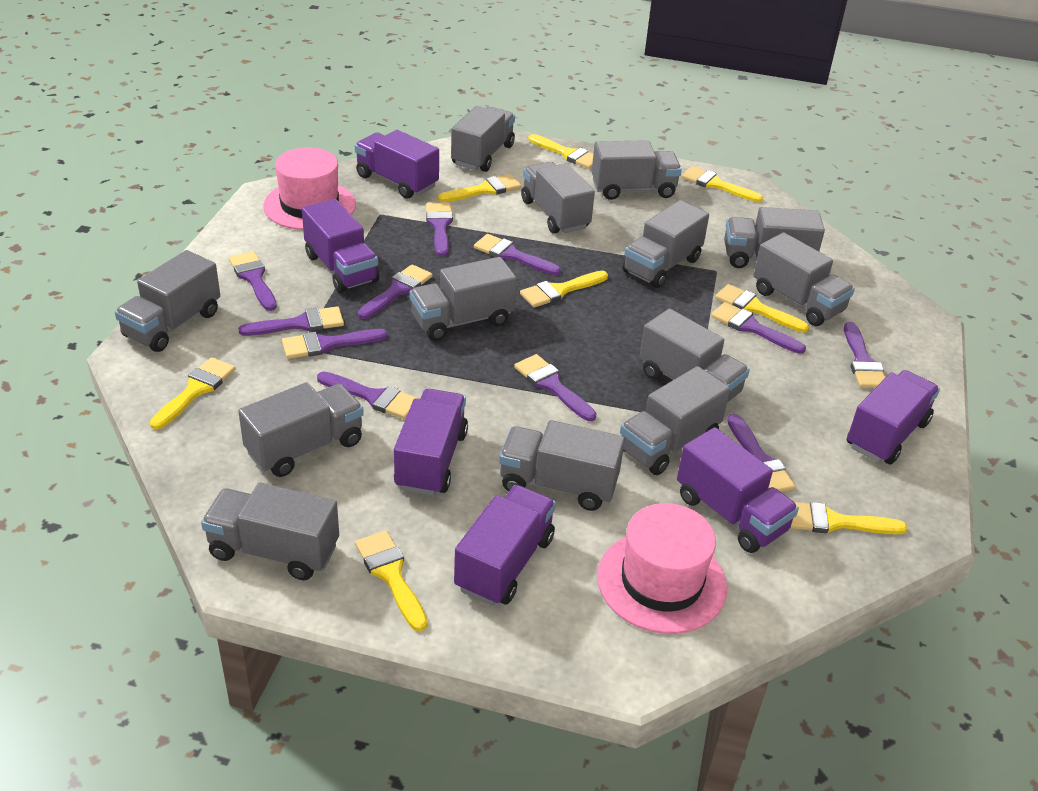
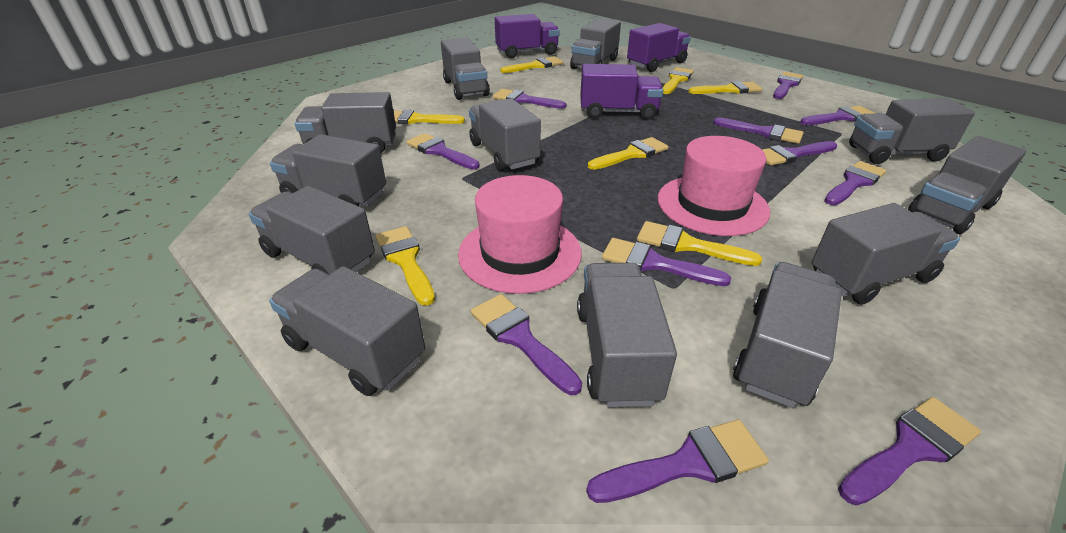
grey truck: 13 -> 12
purple truck: 6 -> 3
yellow brush: 8 -> 7

